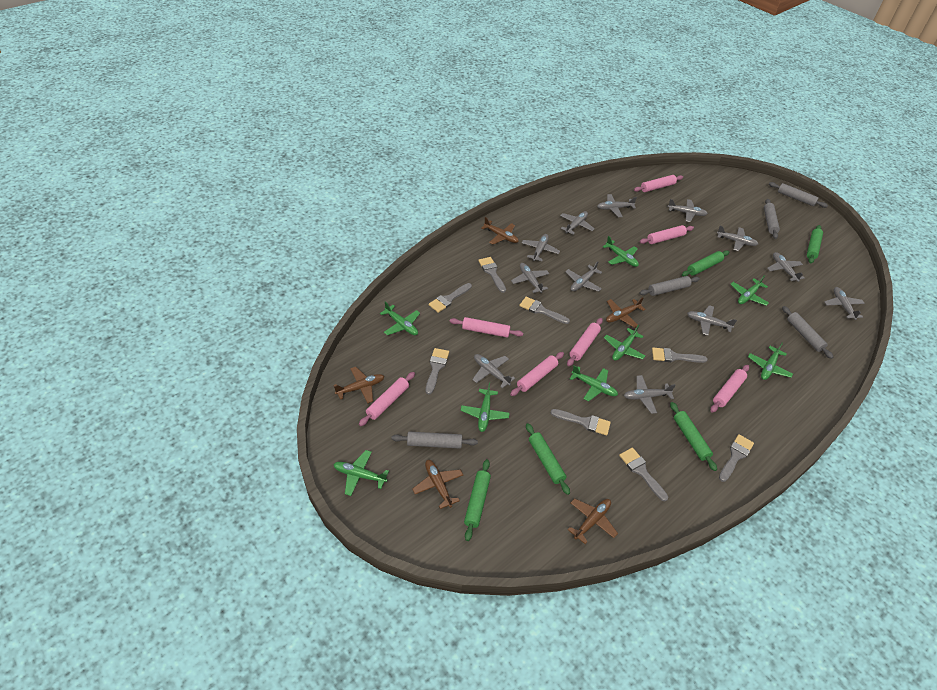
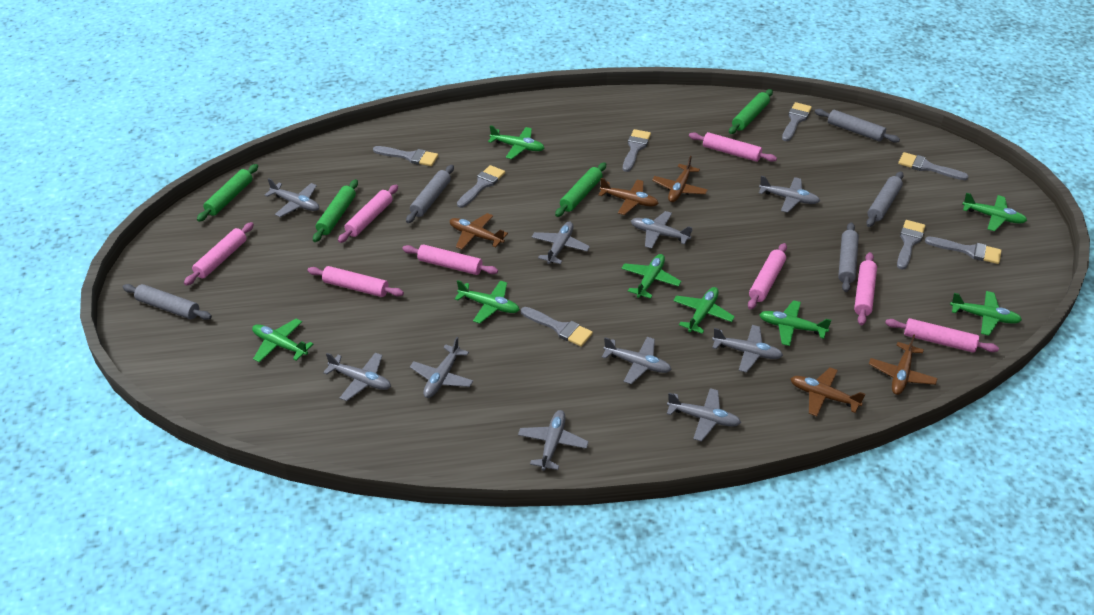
green rolling pin: 5 -> 4
grey plane: 12 -> 10
pink rolling pin: 7 -> 8

